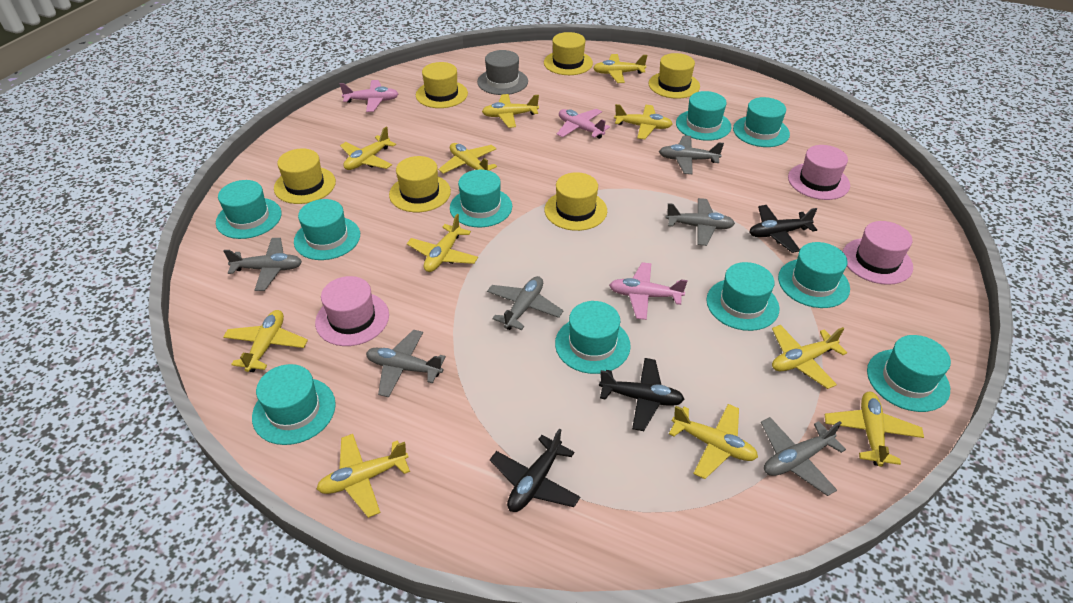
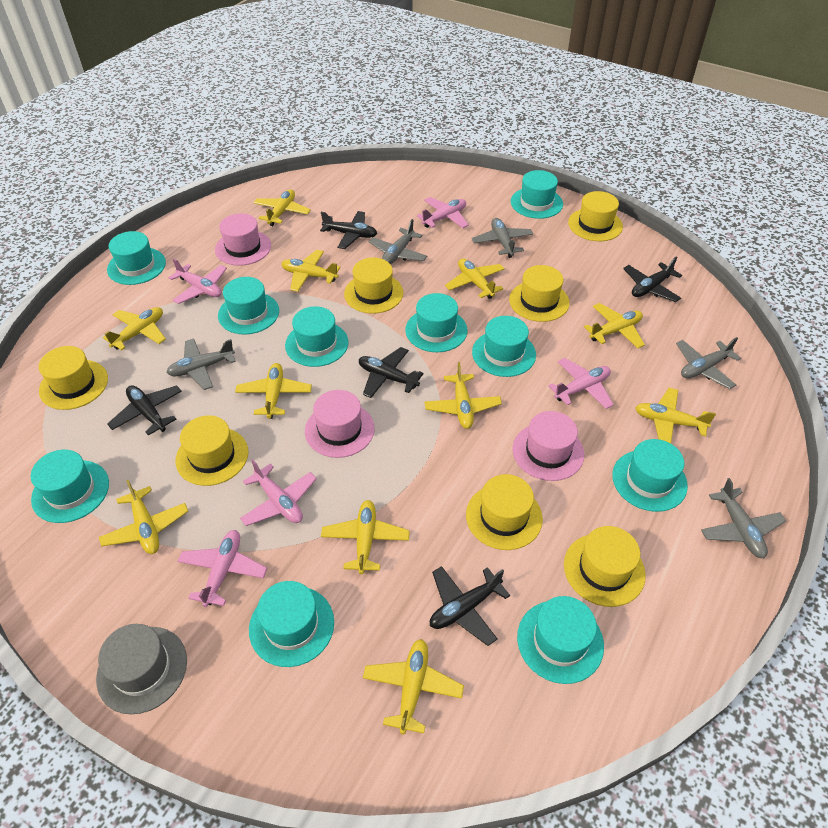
black plane: 3 -> 5
grey plane: 6 -> 5
pink plane: 3 -> 5
yellow hat: 6 -> 7

